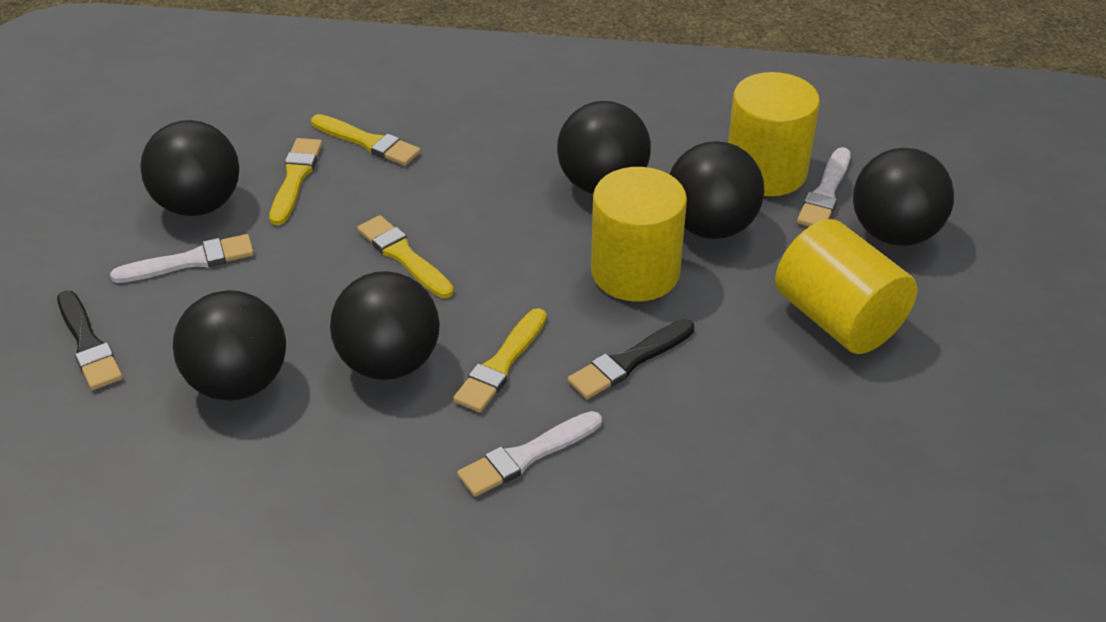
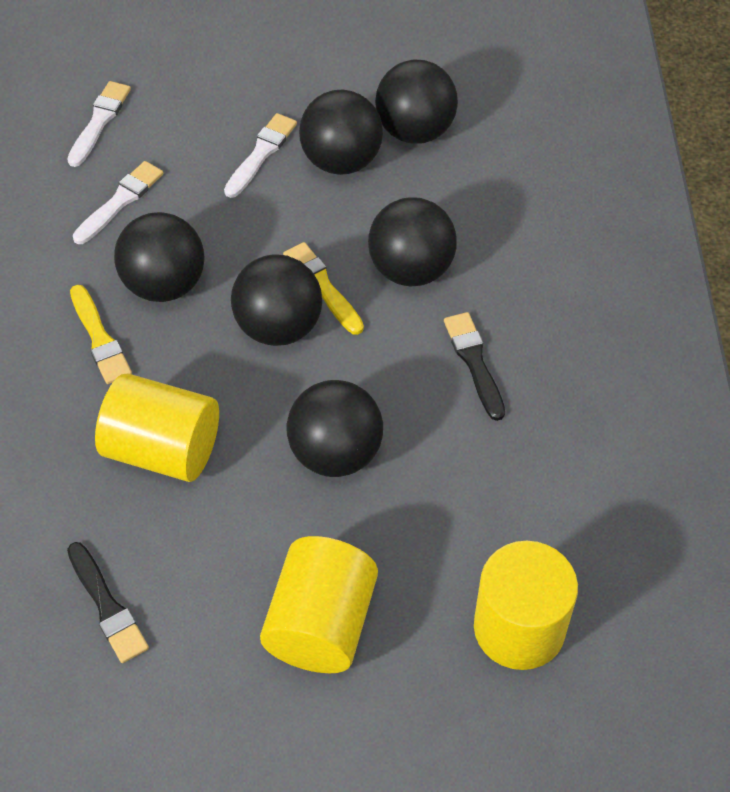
yellow brush: 4 -> 2

